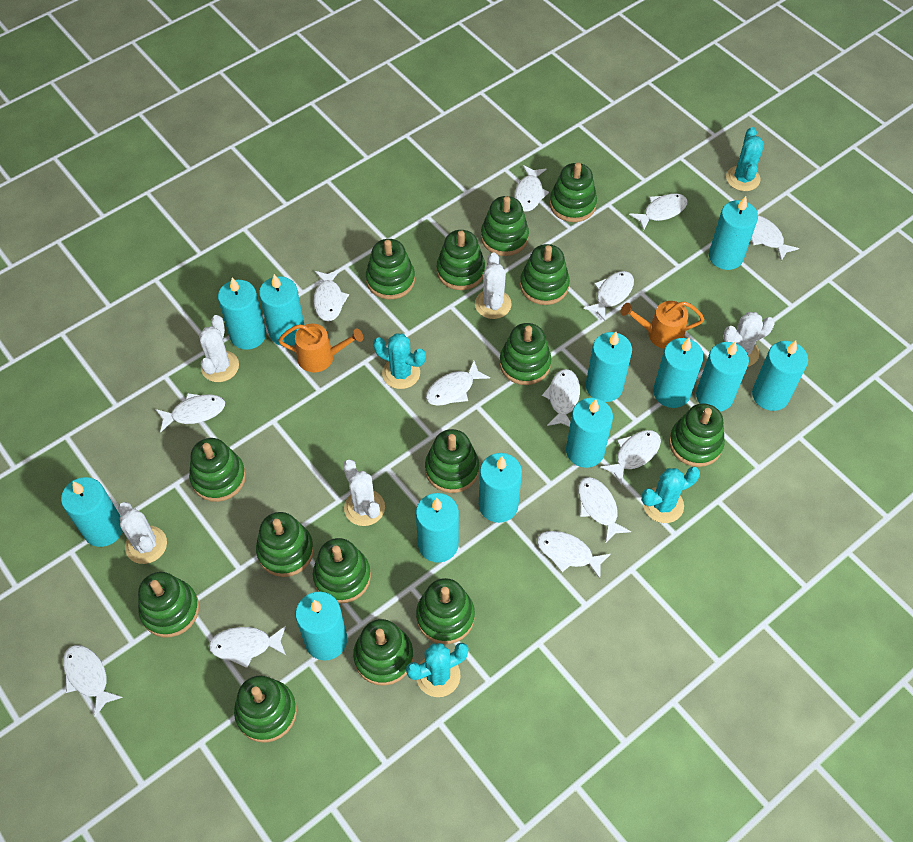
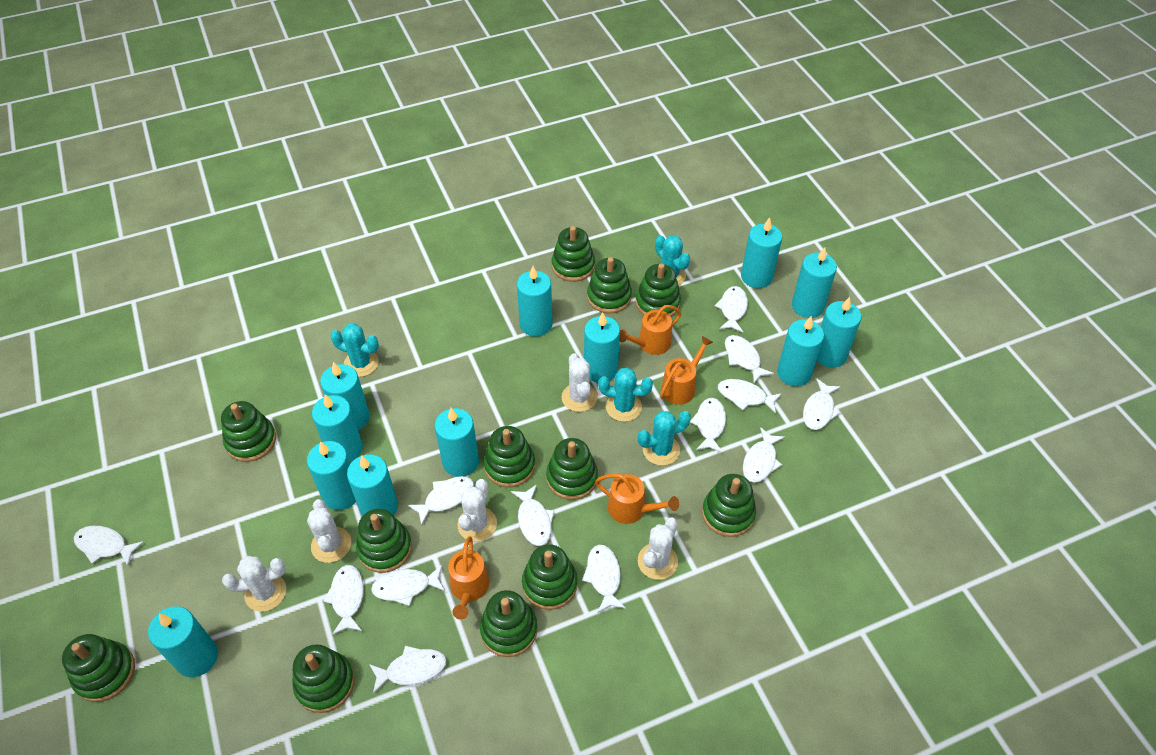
green stacking toy: 15 -> 12
orange watering can: 2 -> 4

